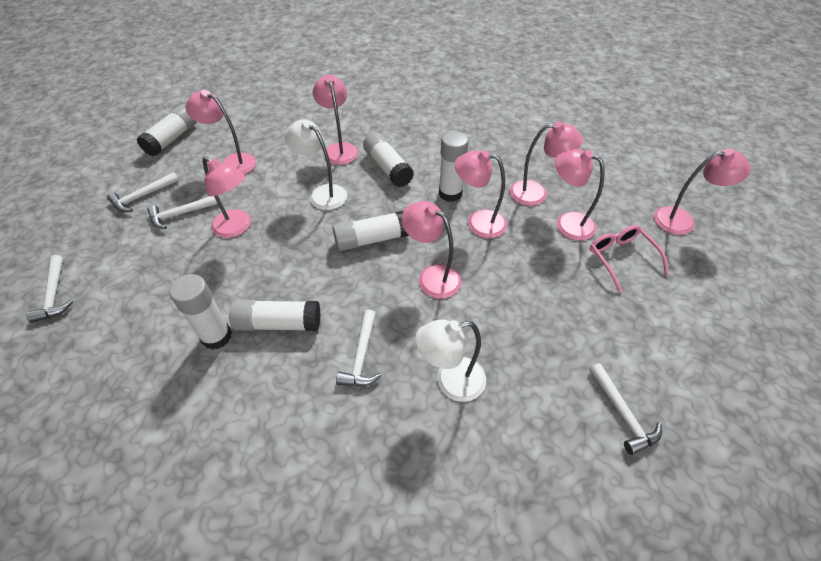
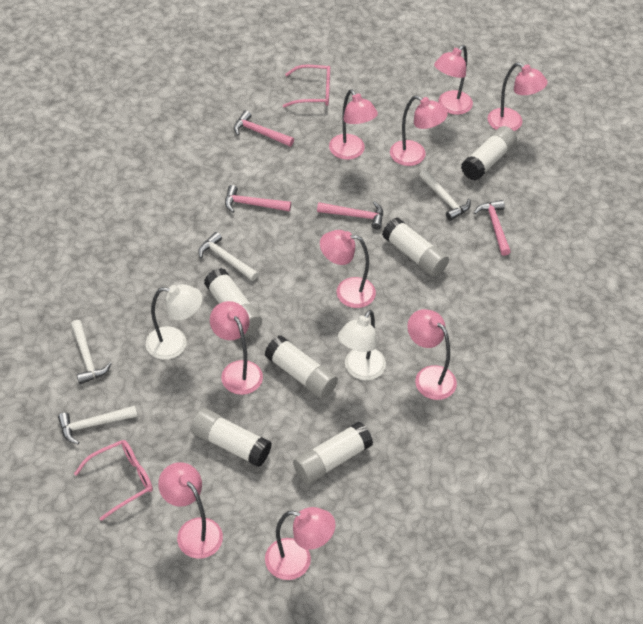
pink glasses: 1 -> 2
pink hammer: 0 -> 4
pink lamp: 8 -> 9
white hammer: 5 -> 4

